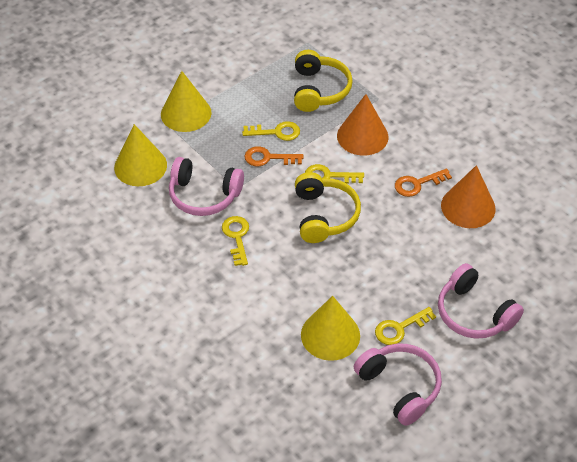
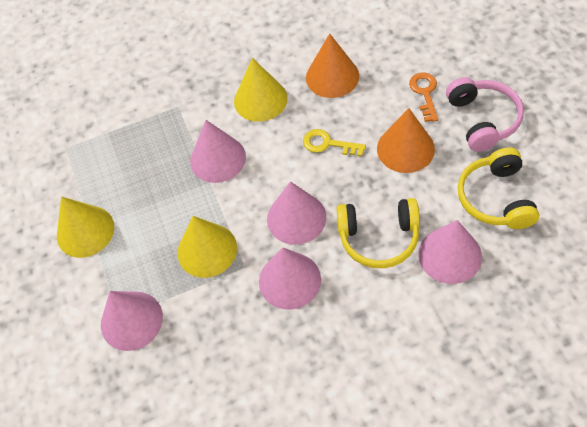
orange key: 2 -> 1
pink cone: 0 -> 5
pink headphones: 3 -> 1
yellow key: 4 -> 1

